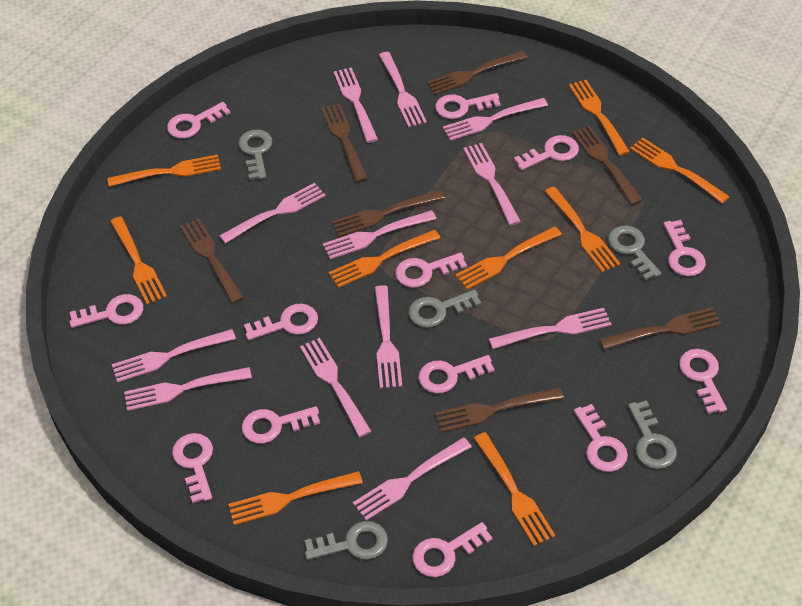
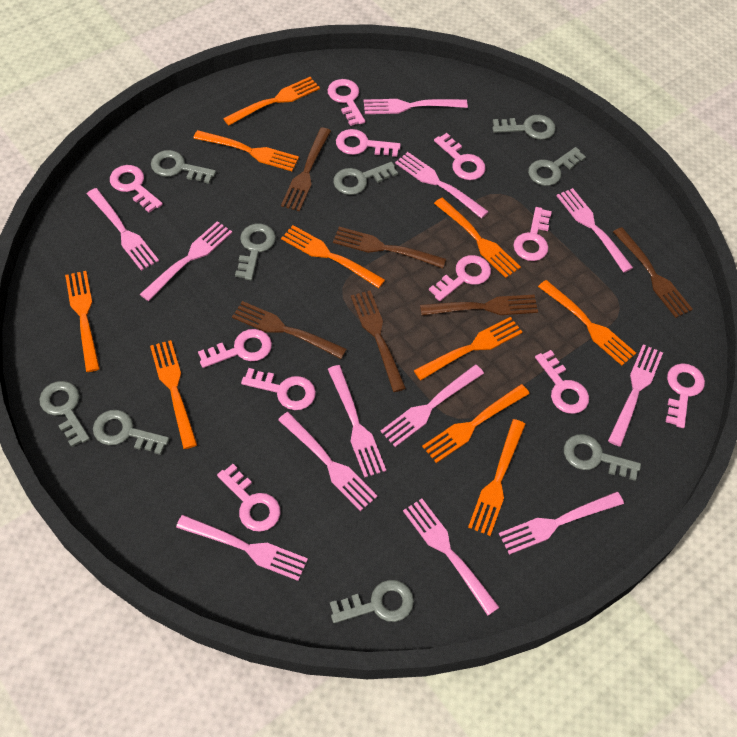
brown fork: 7 -> 6
grey key: 5 -> 9
orange fork: 9 -> 10
pink key: 13 -> 11

